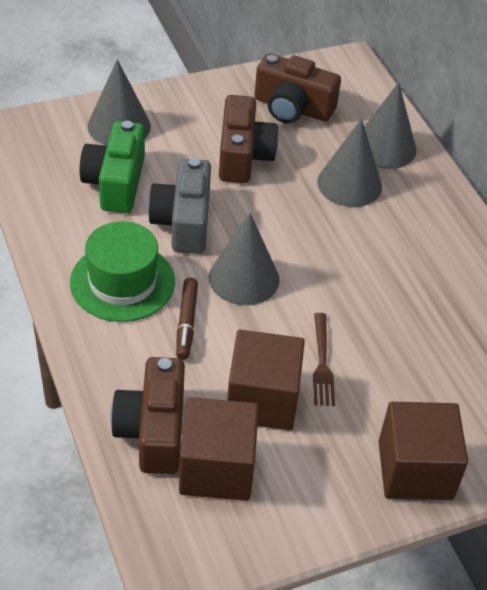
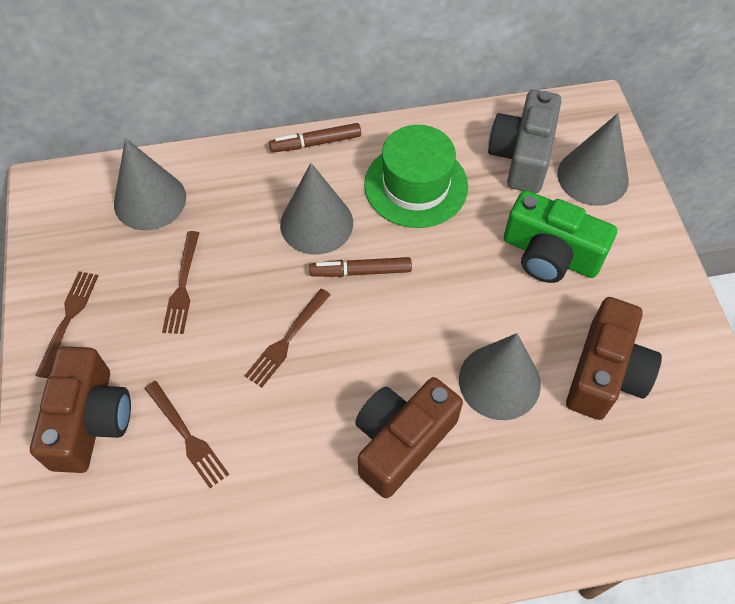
brown cube: 3 -> 0
brown fork: 1 -> 4
brown marker: 1 -> 2

